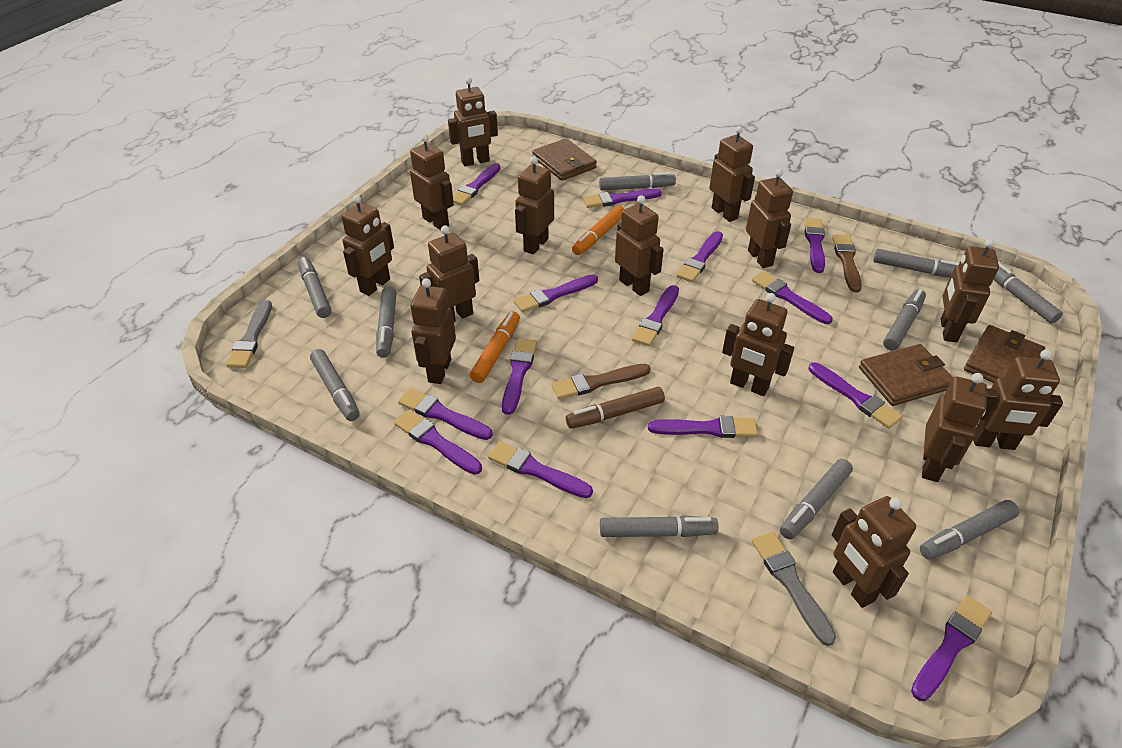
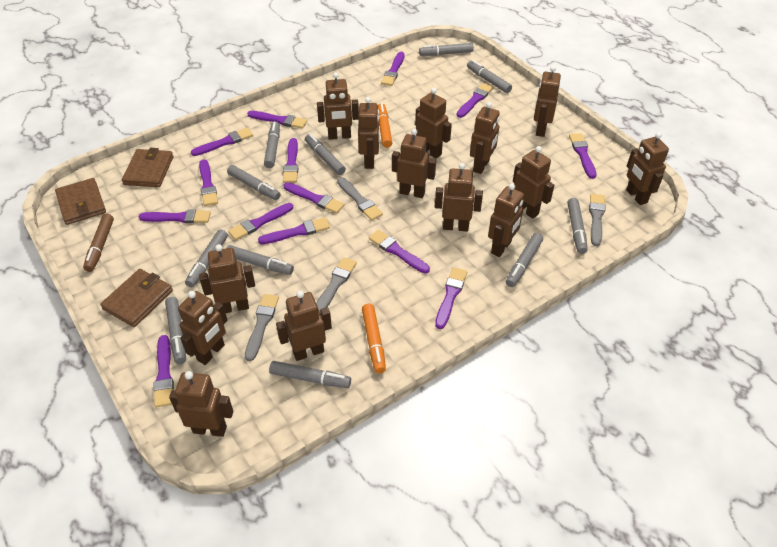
brown brush: 2 -> 0
grey brush: 2 -> 4
grey marker: 10 -> 11

